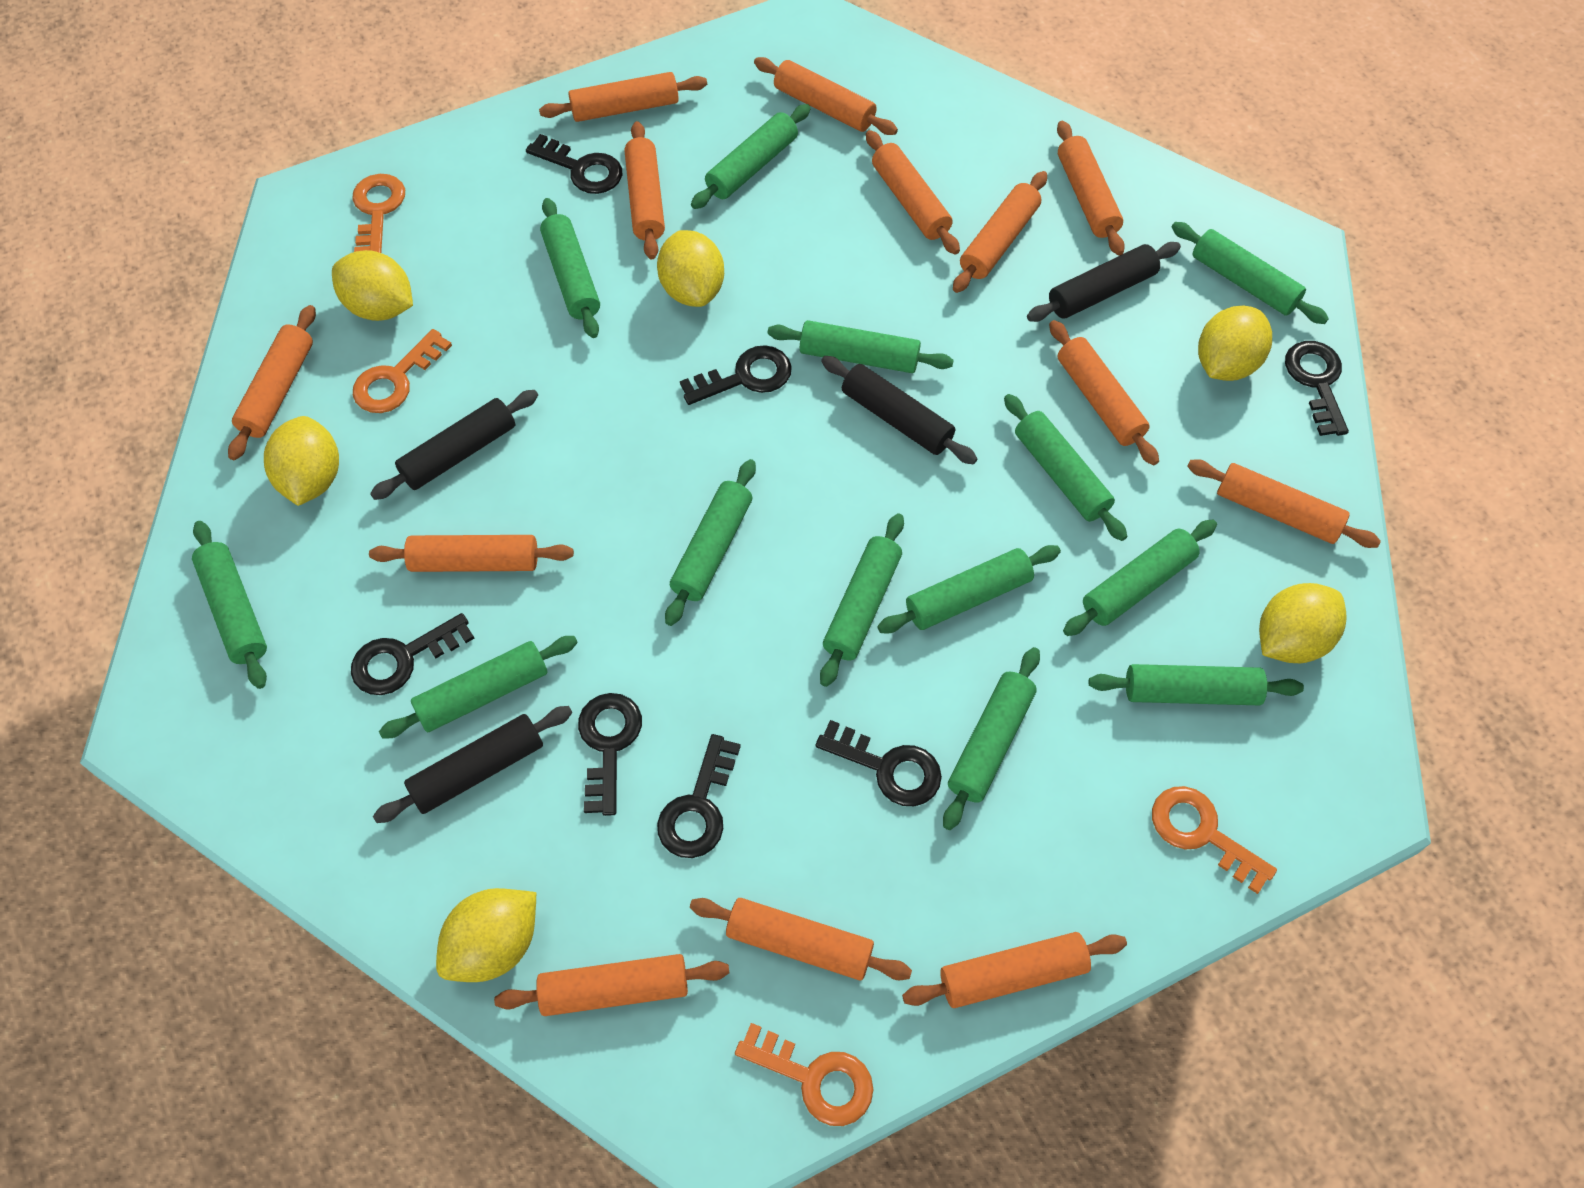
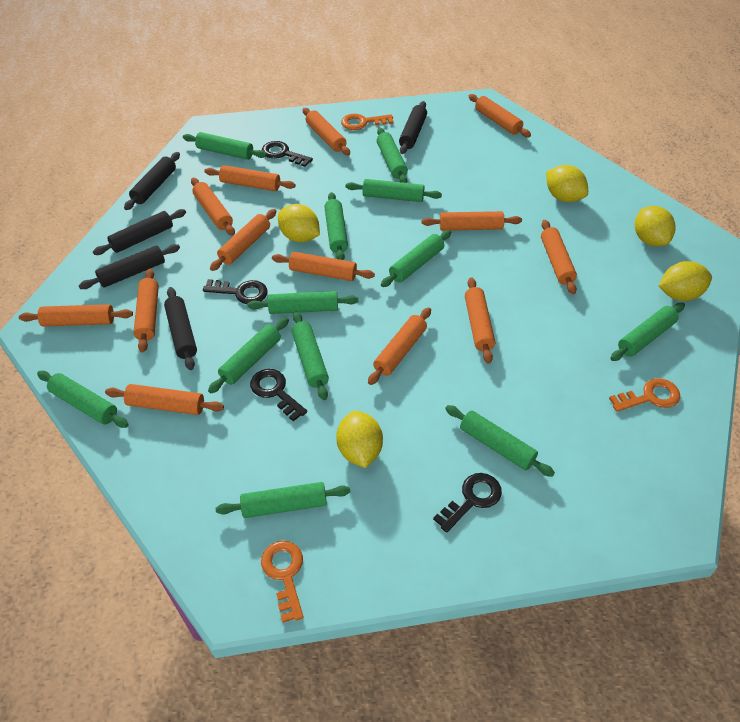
black key: 7 -> 4
black rolling pin: 4 -> 5
green rolling pin: 13 -> 12
orange key: 4 -> 3
yellow lemon: 6 -> 5

